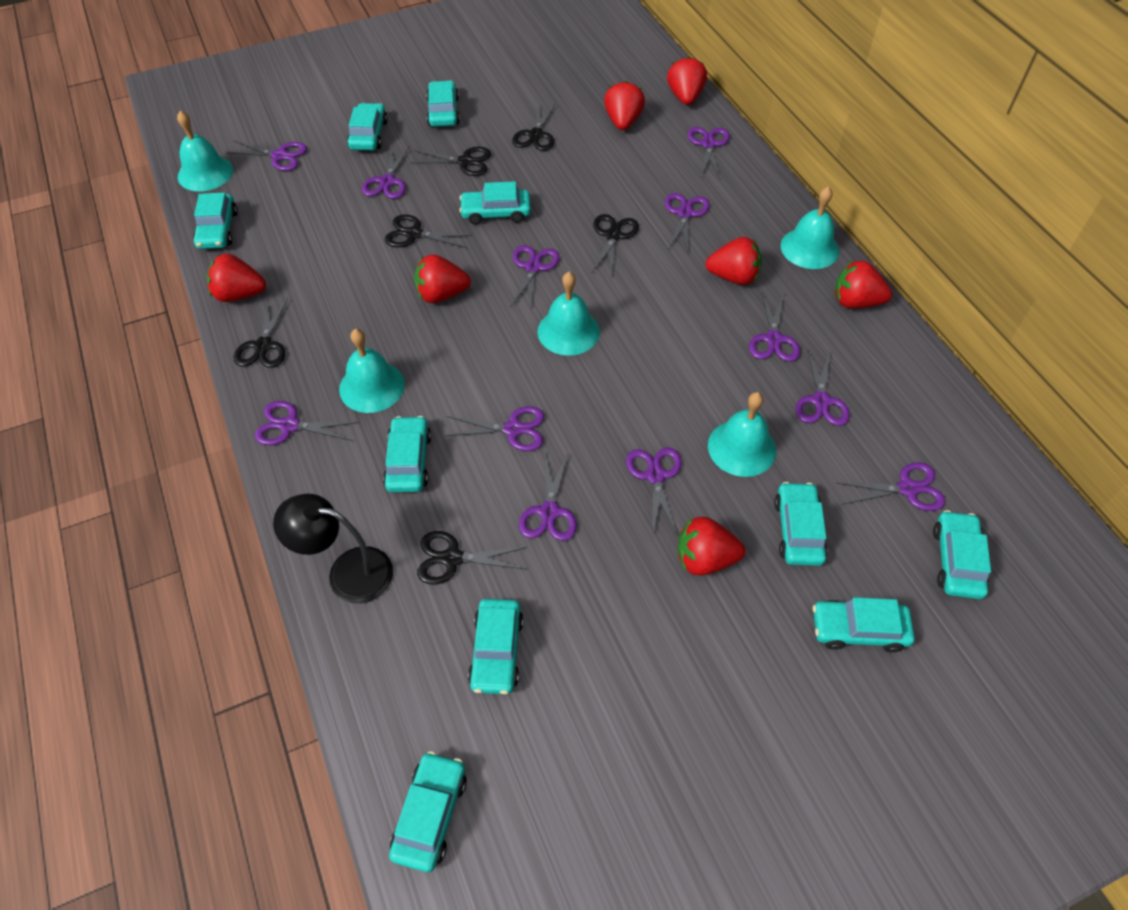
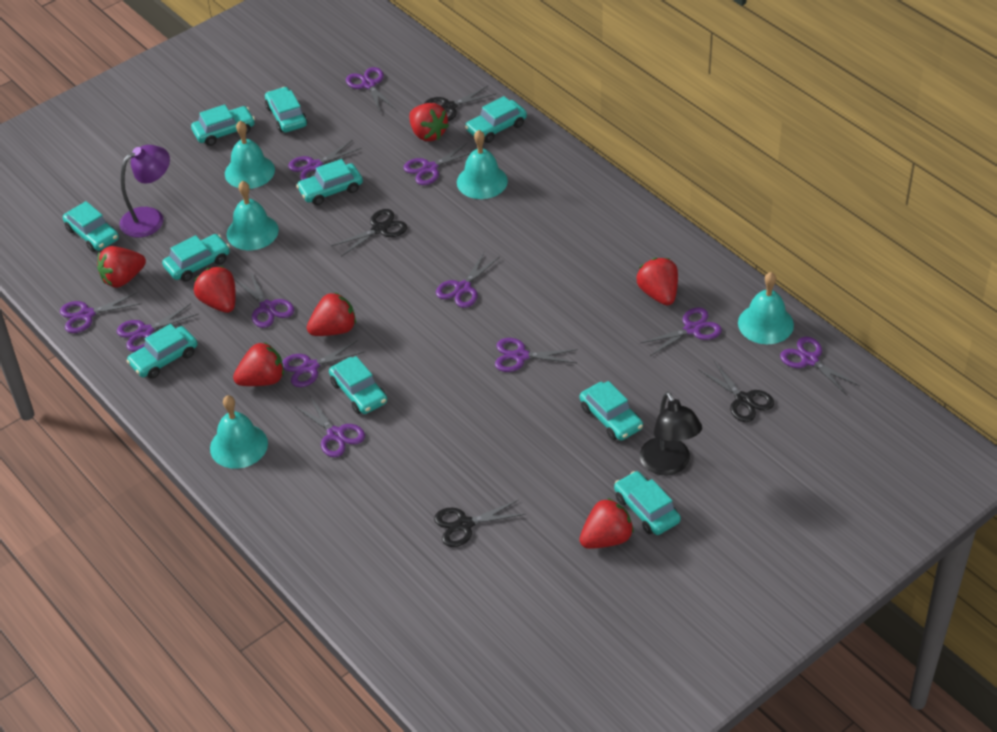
black scissors: 6 -> 4
purple lamp: 0 -> 1

